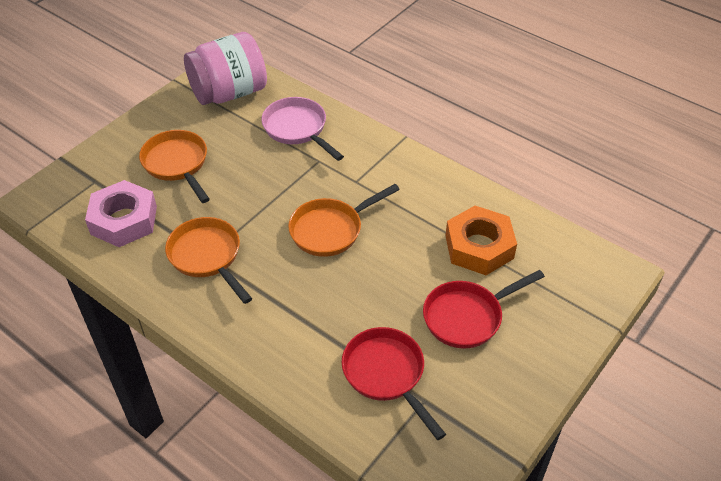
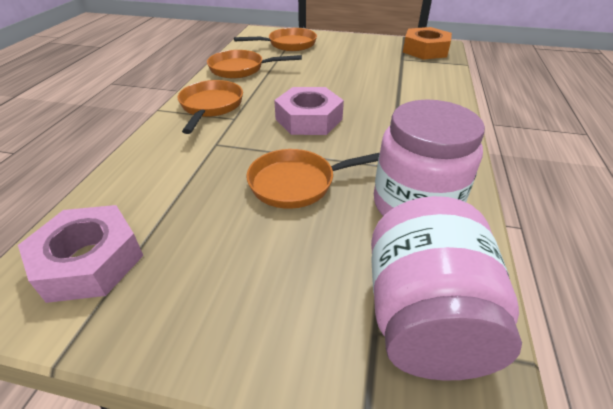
orange pan: 3 -> 4
pink jar: 1 -> 2
pink nut: 1 -> 2
pink pan: 1 -> 0
red pan: 2 -> 0

